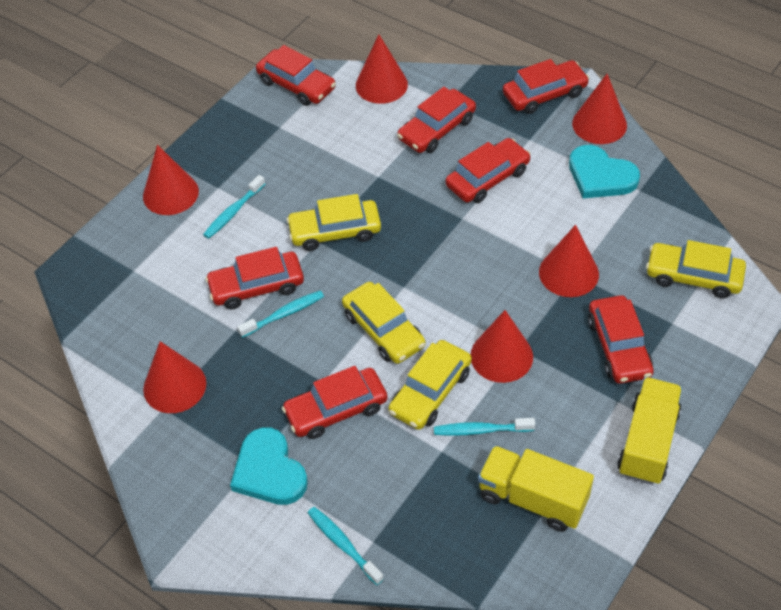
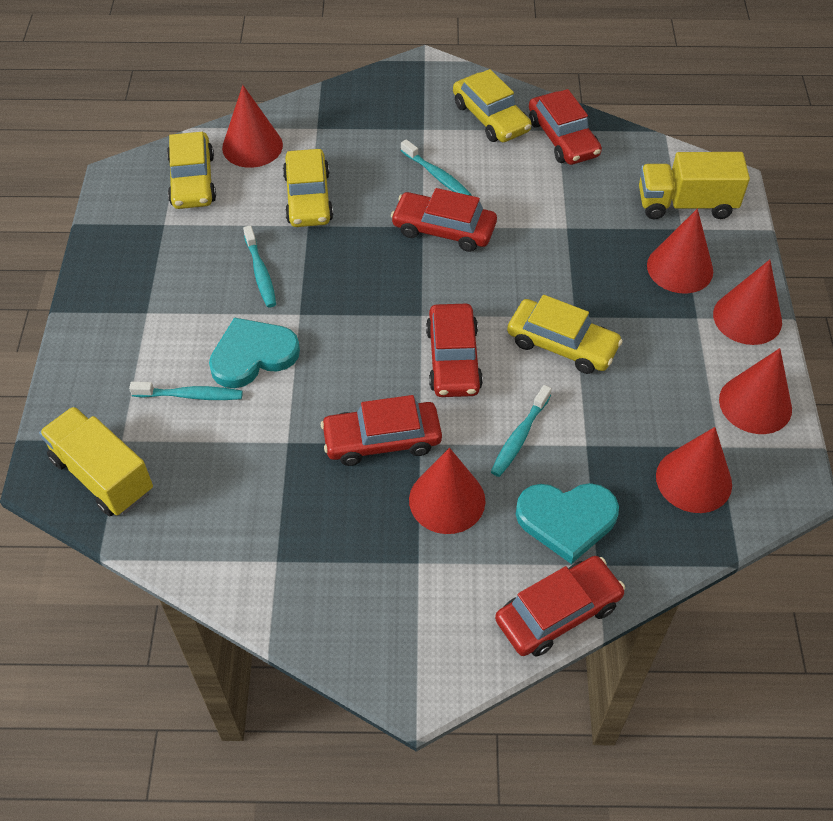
red car: 7 -> 5

